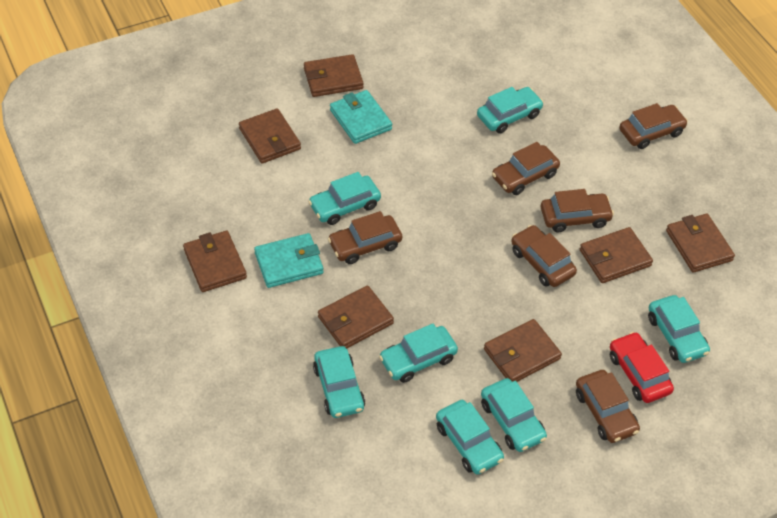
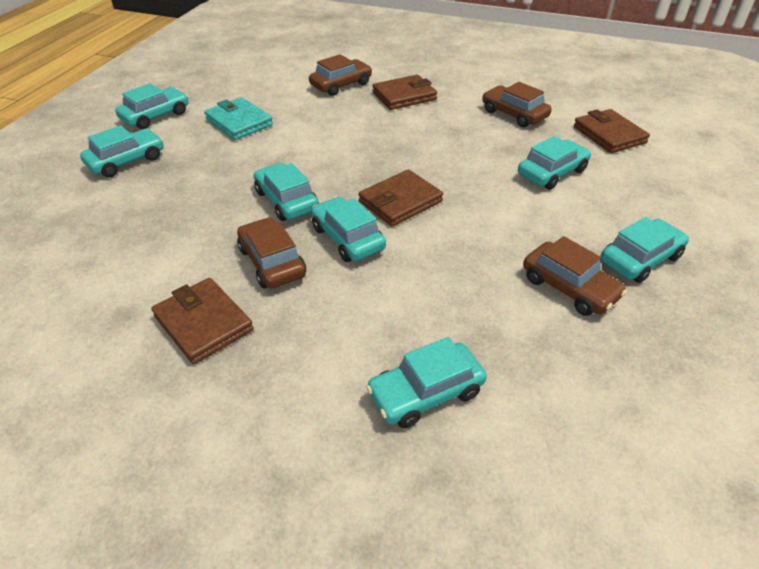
brown car: 6 -> 4
brown wallet: 7 -> 4
red car: 1 -> 0
turquoise wallet: 2 -> 1

